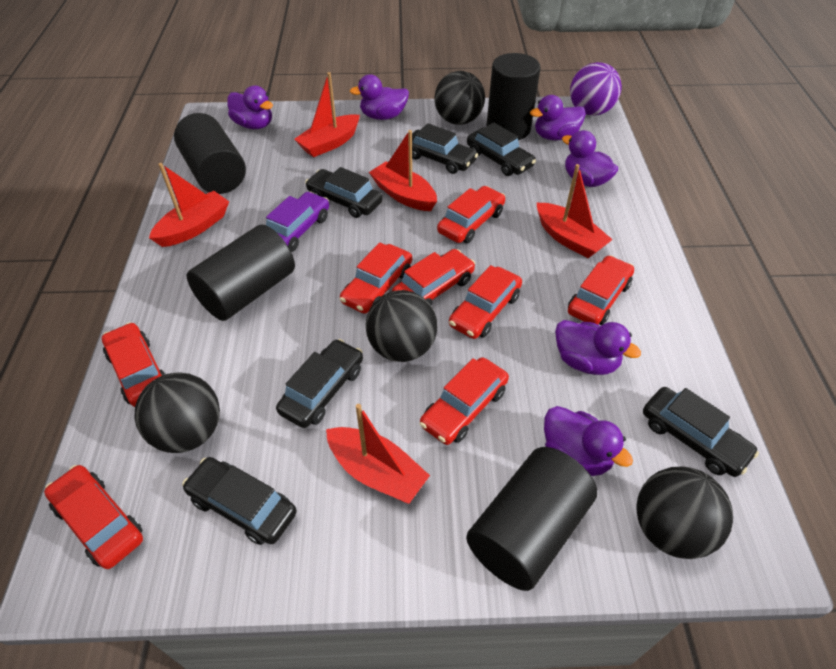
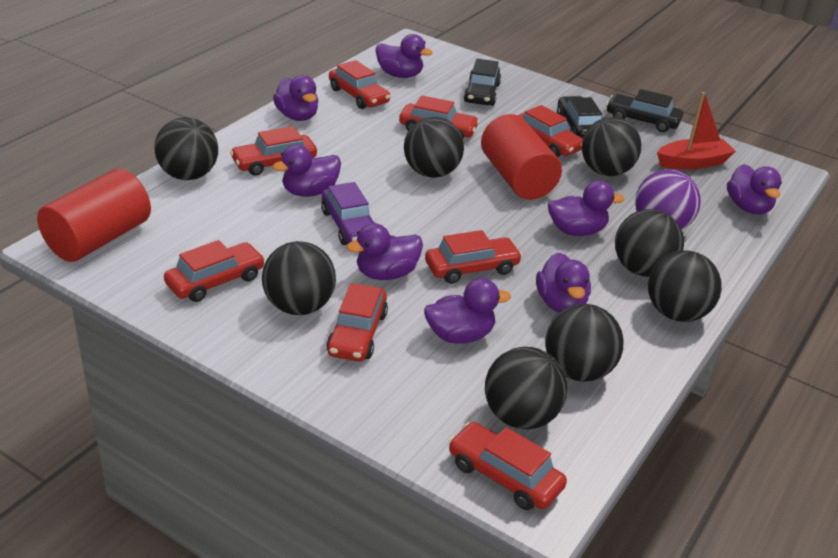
black ball: 4 -> 8
black car: 6 -> 3
black cylinder: 4 -> 0
purple duck: 6 -> 8
red boat: 5 -> 1
red cylinder: 0 -> 2

